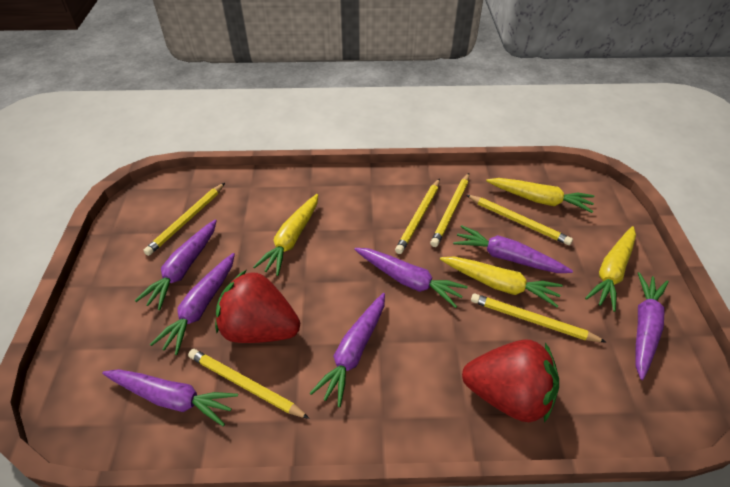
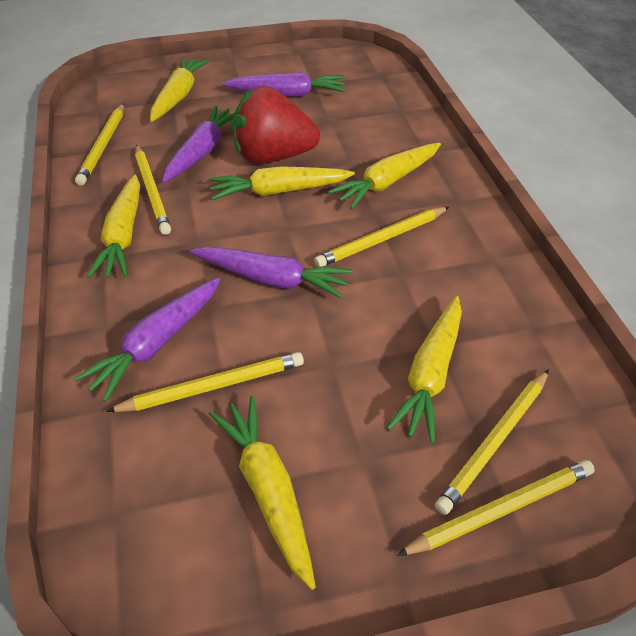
purple carrot: 7 -> 4
red strawberry: 2 -> 1
yellow carrot: 4 -> 6

